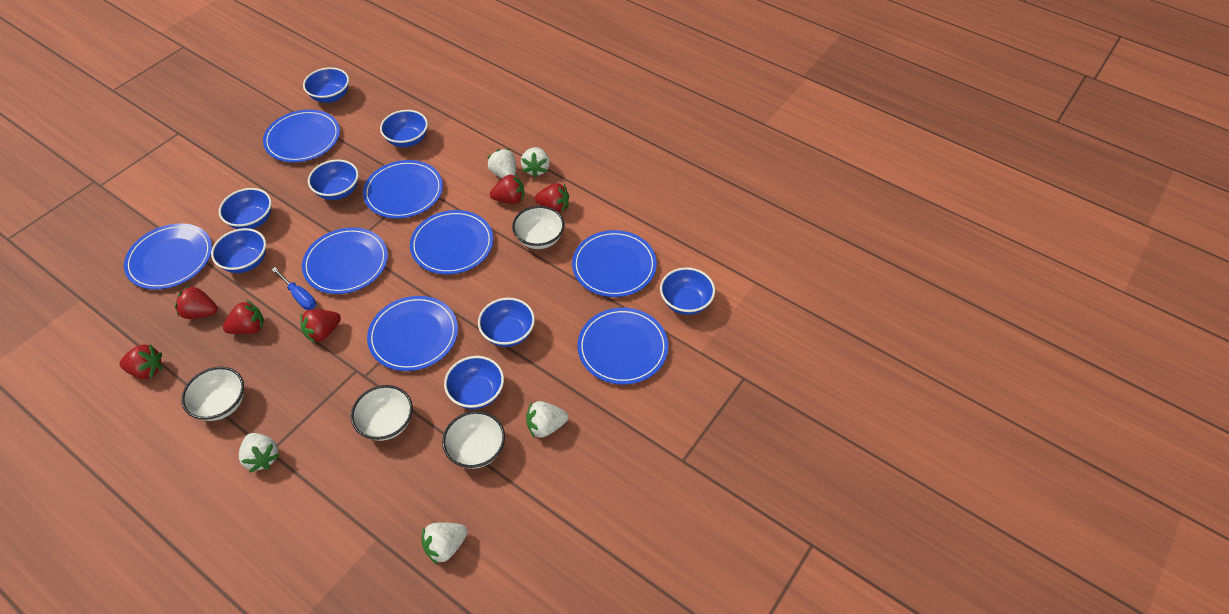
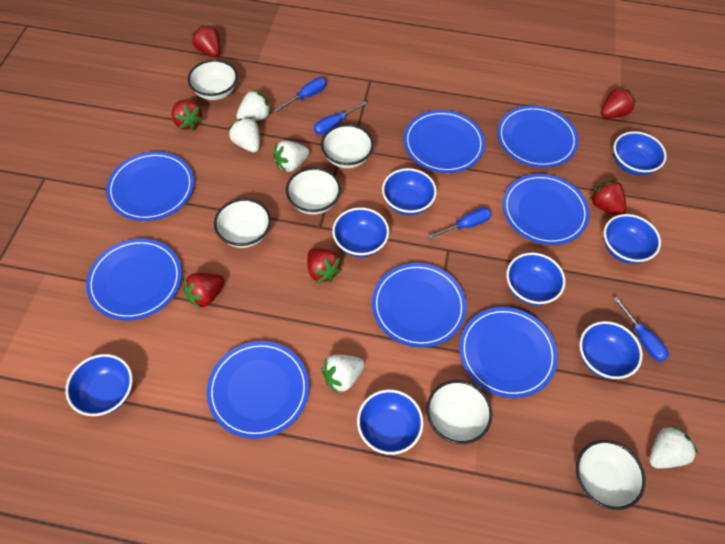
blue screwdriver: 1 -> 4
white bowl: 4 -> 6

